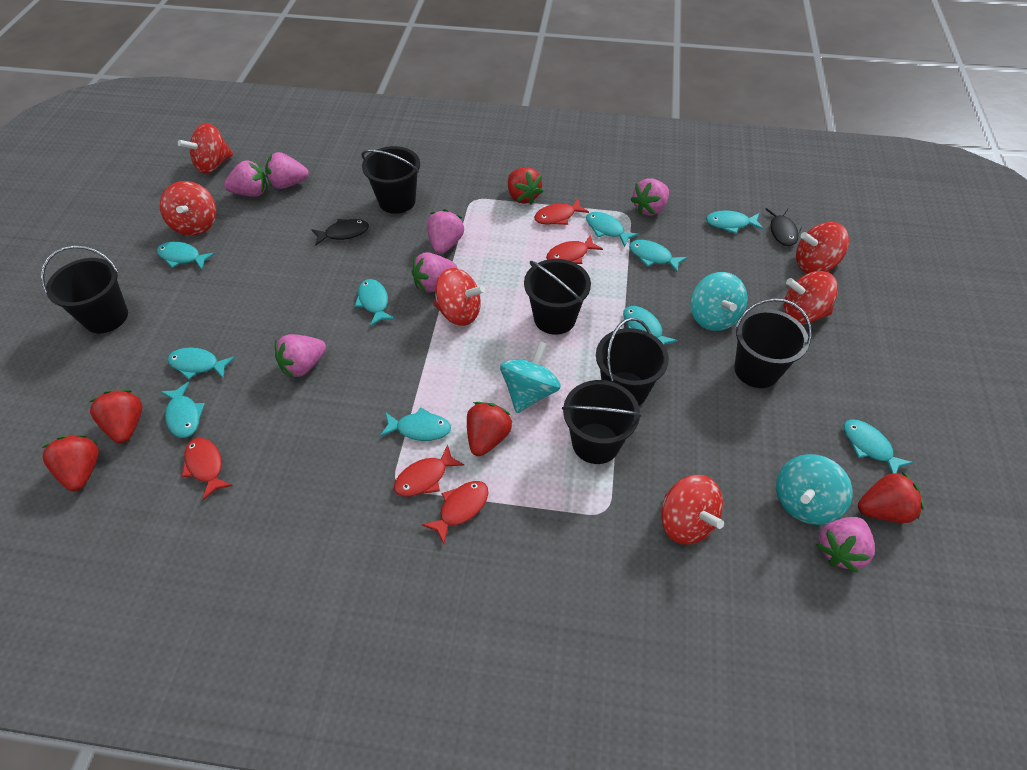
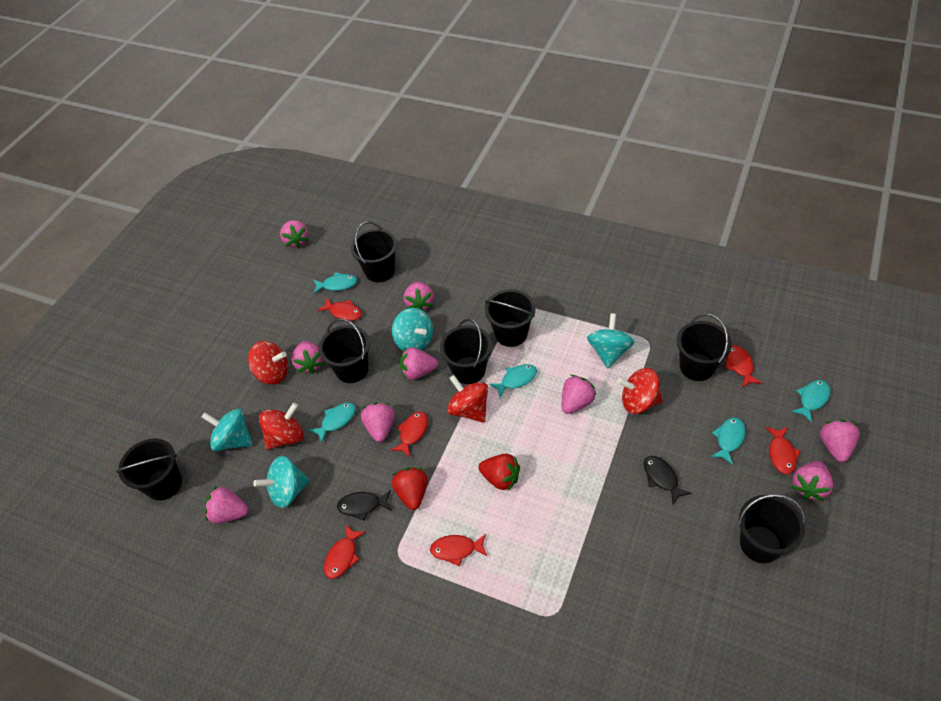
black bucket: 6 -> 7
pink strawberry: 7 -> 9
red fish: 5 -> 6
red spinning top: 6 -> 4
red strawberry: 5 -> 2
turquoise fish: 10 -> 5
turquoise spinning top: 3 -> 4

